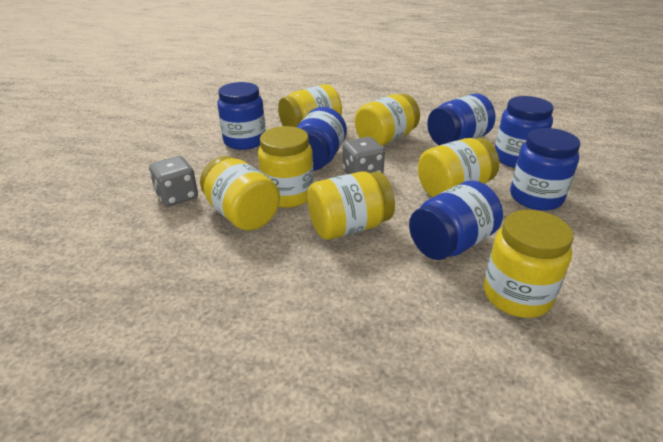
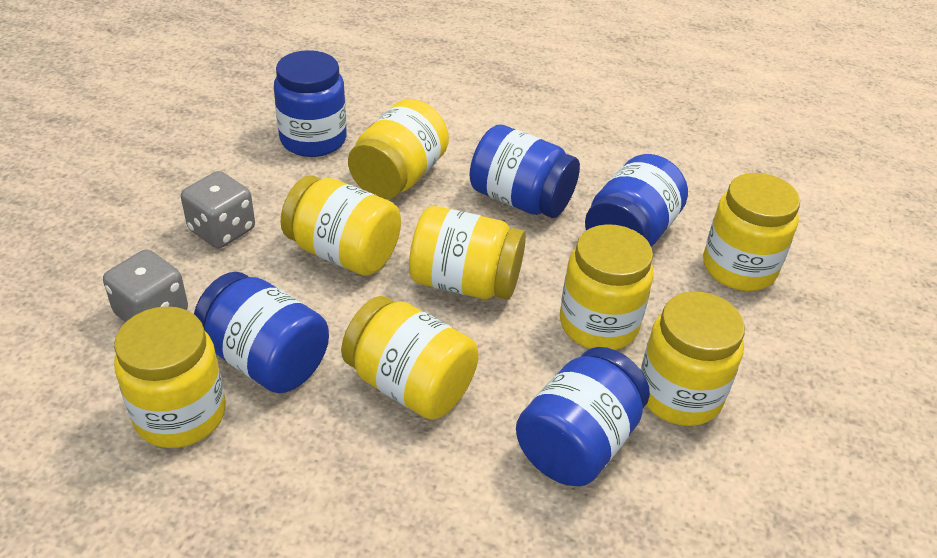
blue jar: 6 -> 5
yellow jar: 7 -> 8

